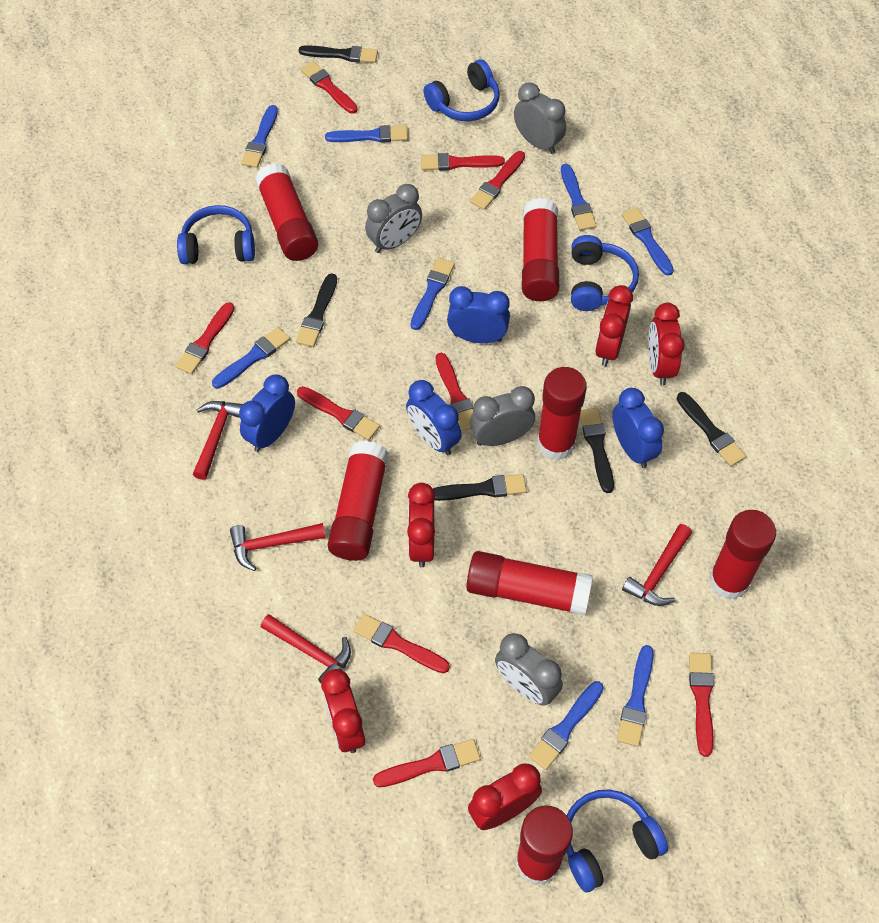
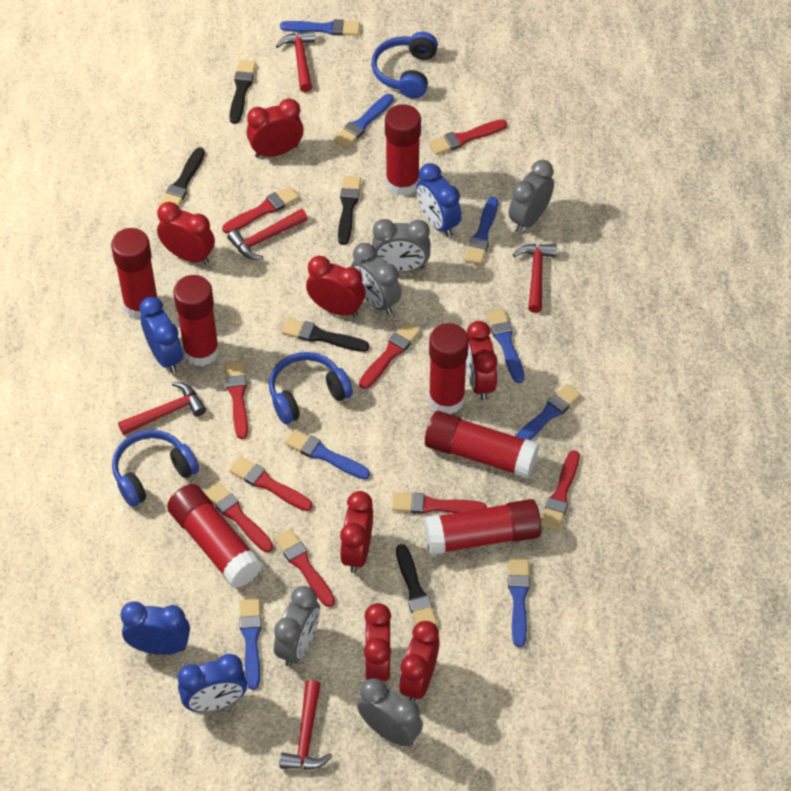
blue headphones: 4 -> 3
grey clock: 4 -> 5
red clock: 5 -> 7
red hammer: 4 -> 5

